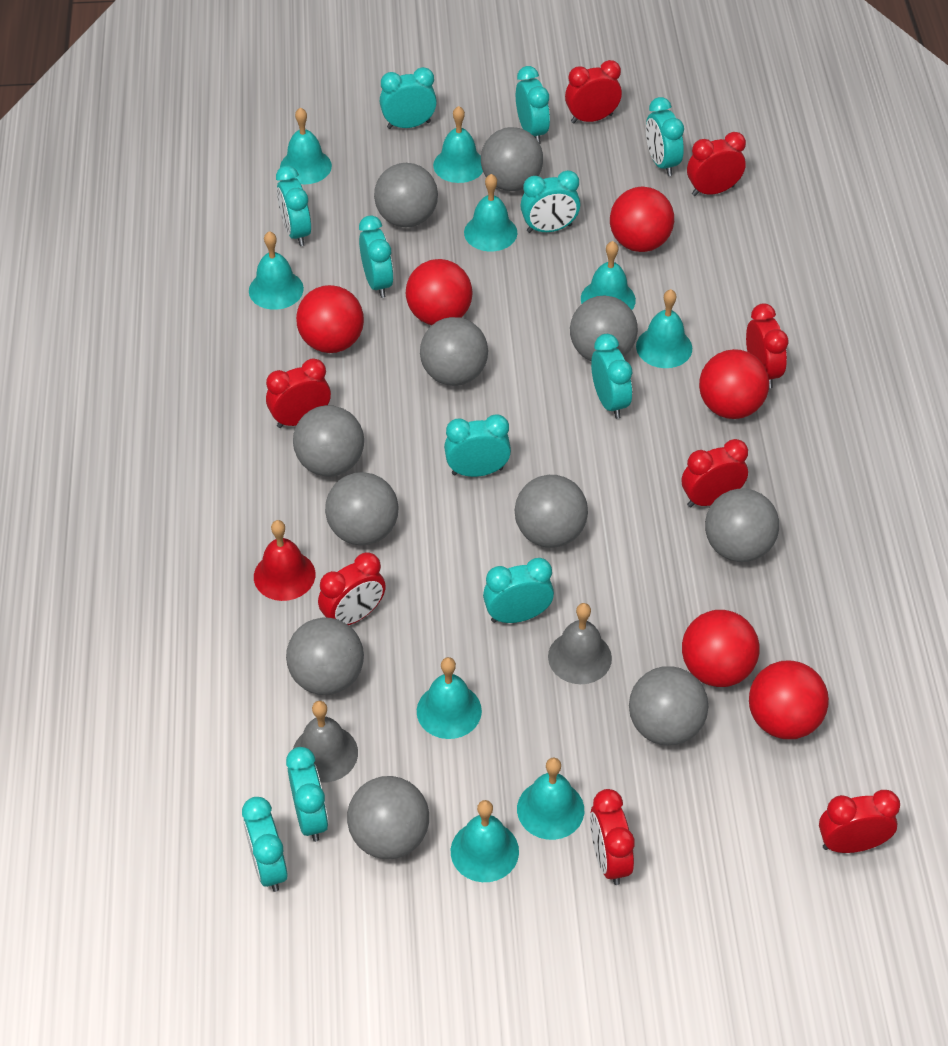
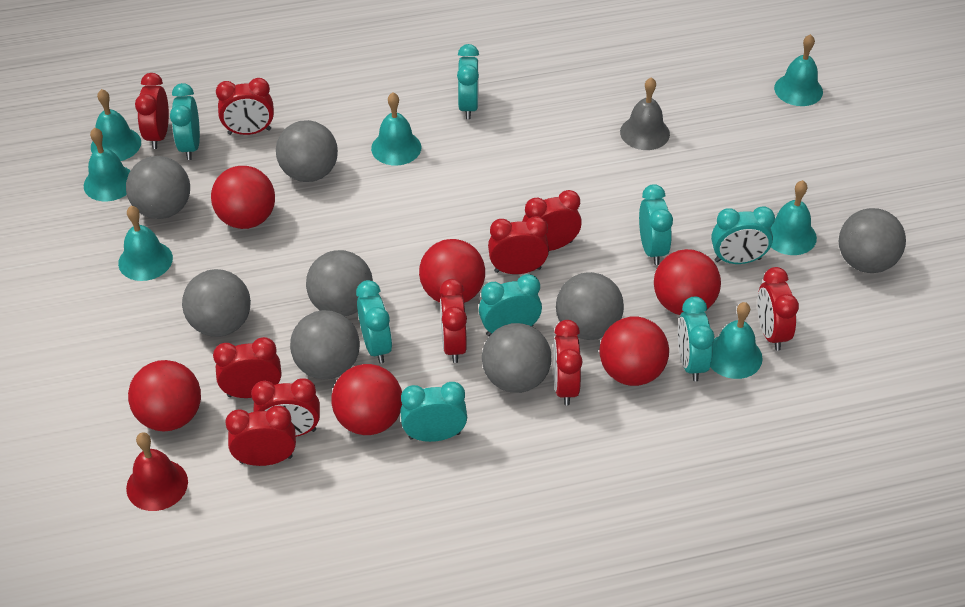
grey ball: 11 -> 8
grey bell: 2 -> 1
red clock: 8 -> 10
turquoise bell: 9 -> 7
turquoise clock: 11 -> 8

